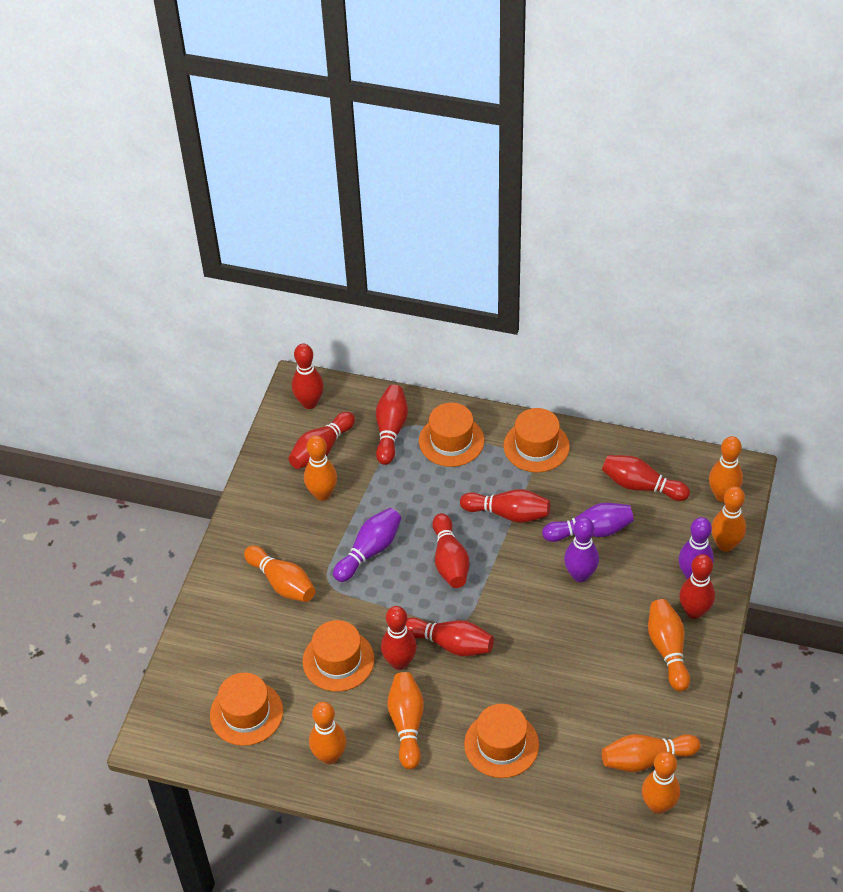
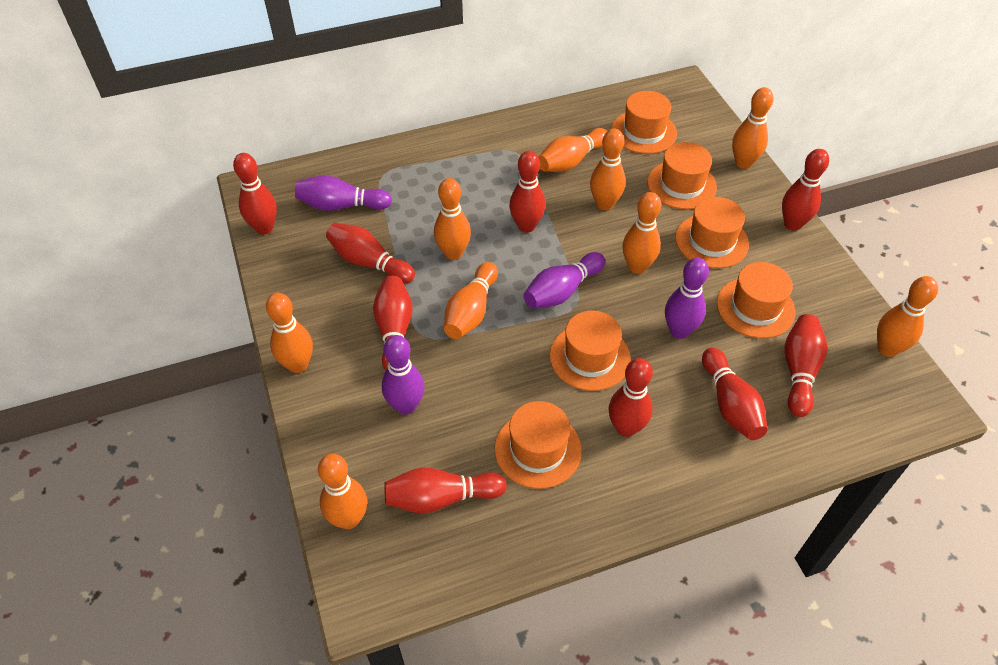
orange hat: 5 -> 6

